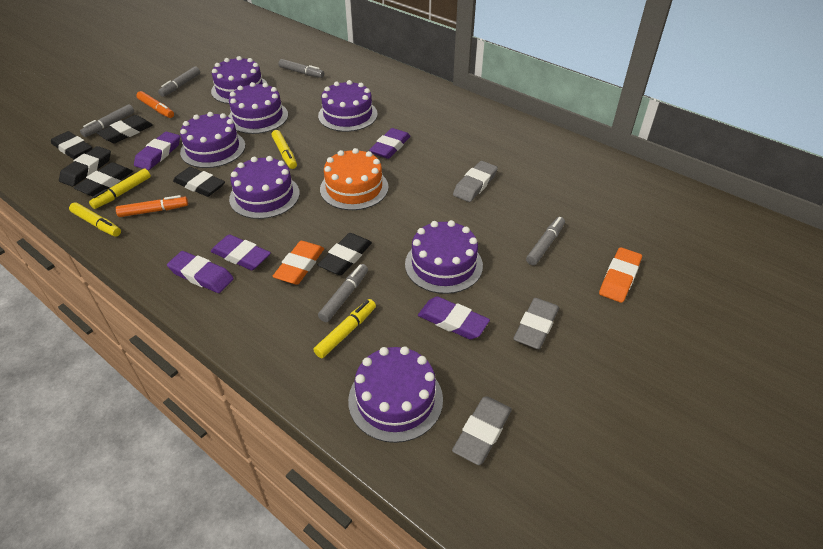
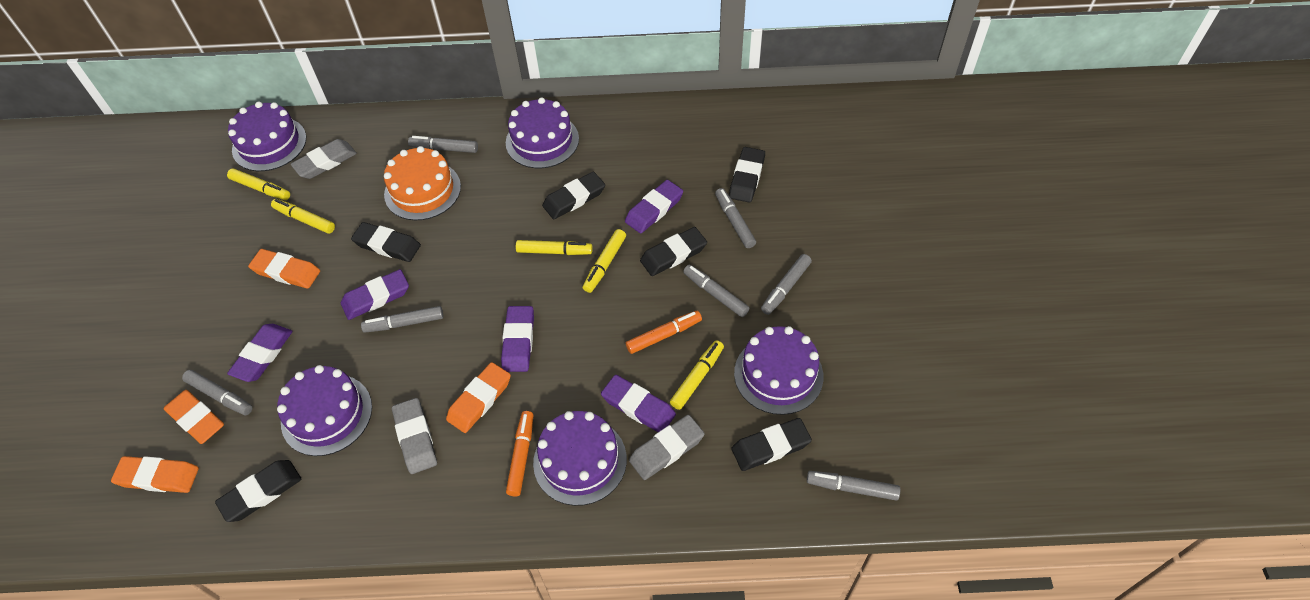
grey marker: 5 -> 7
orange eraser: 2 -> 4
purple cake: 7 -> 5
yellow marker: 4 -> 5

